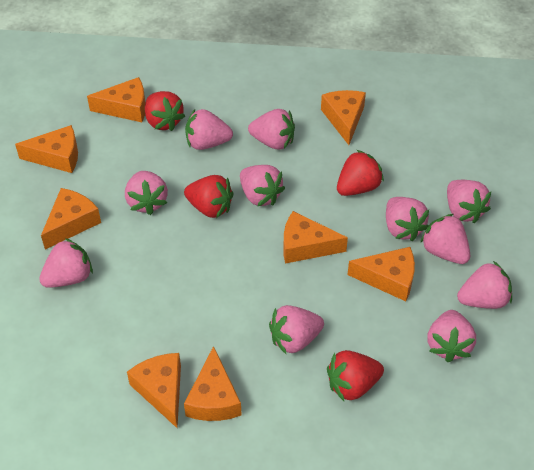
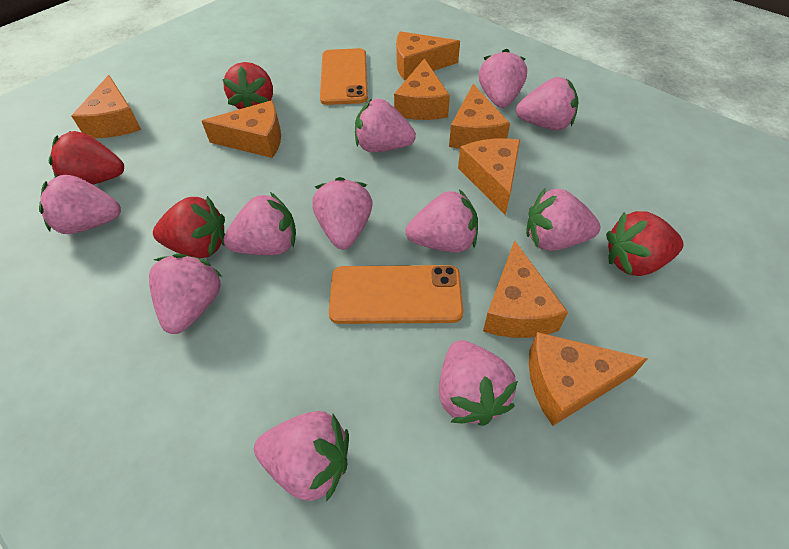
orange phone: 0 -> 2

